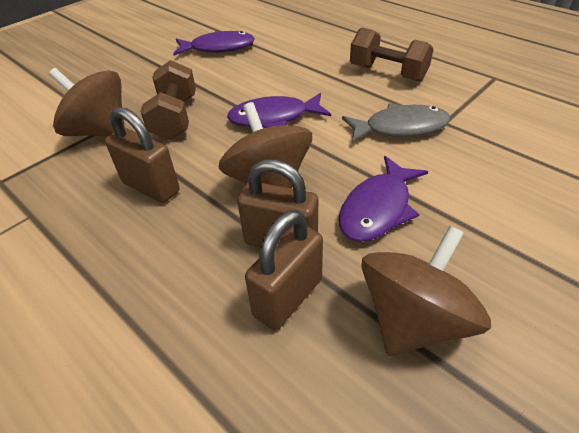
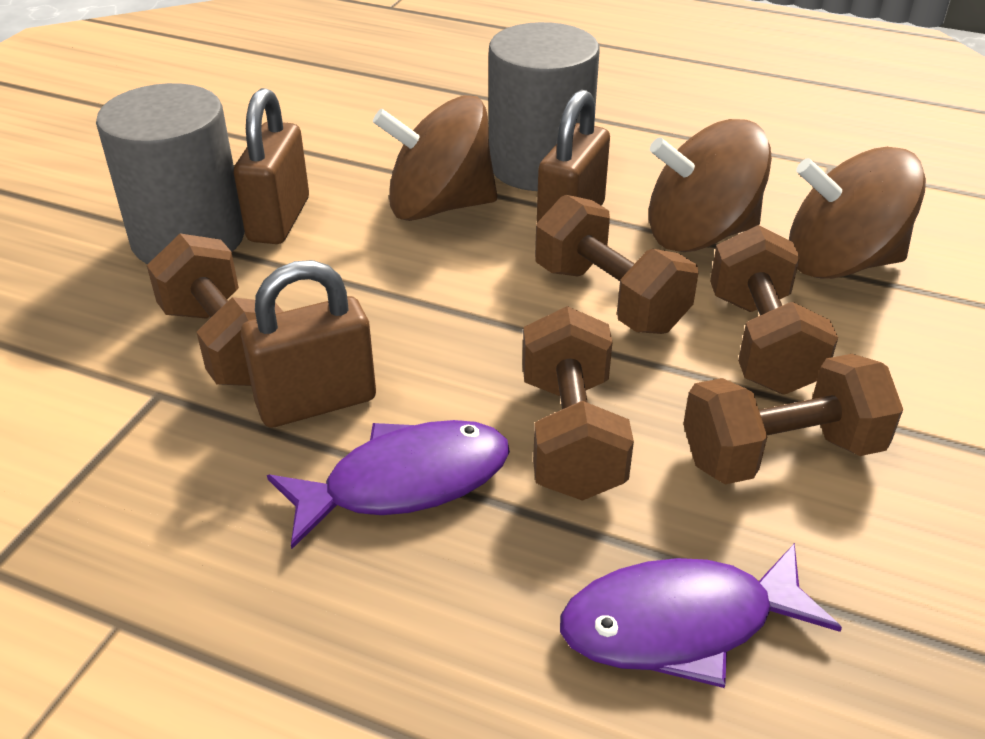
brown dumbbell: 2 -> 5
grey cylinder: 0 -> 2
grey fish: 1 -> 0
purple fish: 3 -> 2

